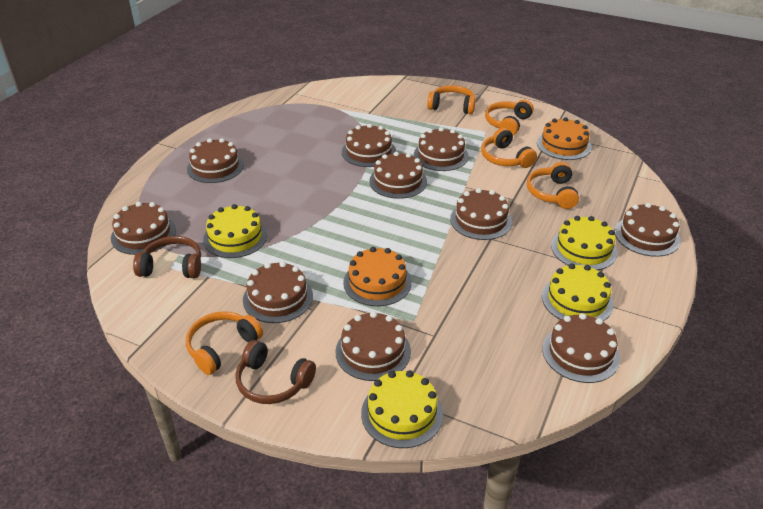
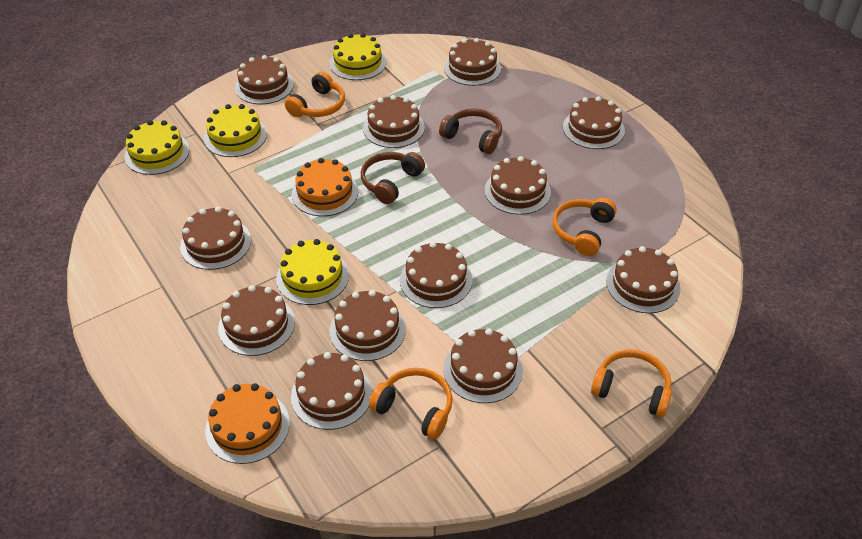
brown cake: 10 -> 12
orange headphones: 5 -> 4

